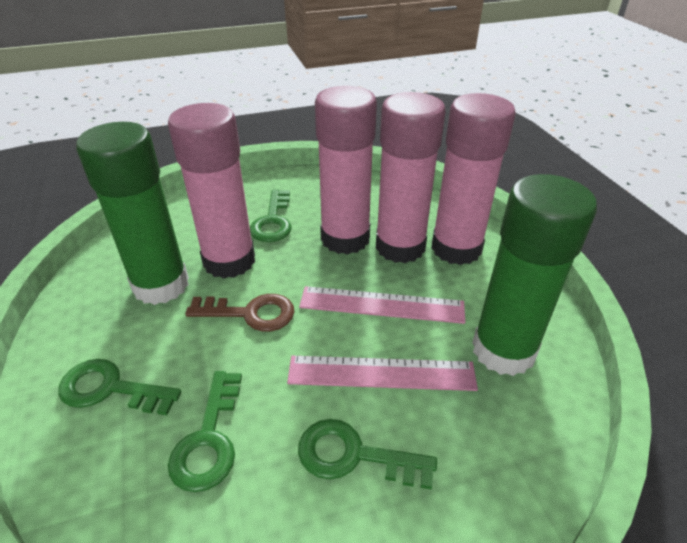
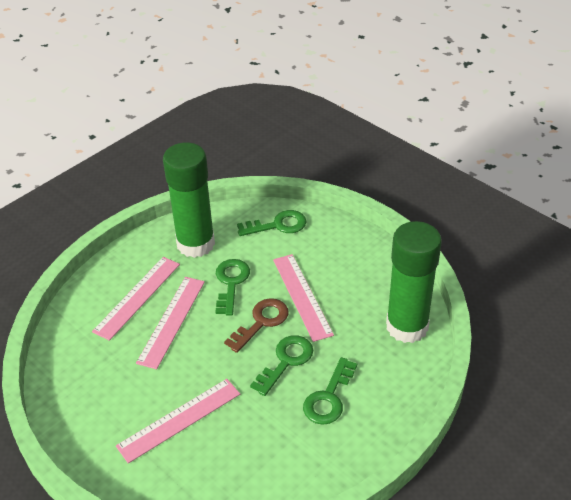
pink glue stick: 4 -> 0
pink ruler: 2 -> 4

